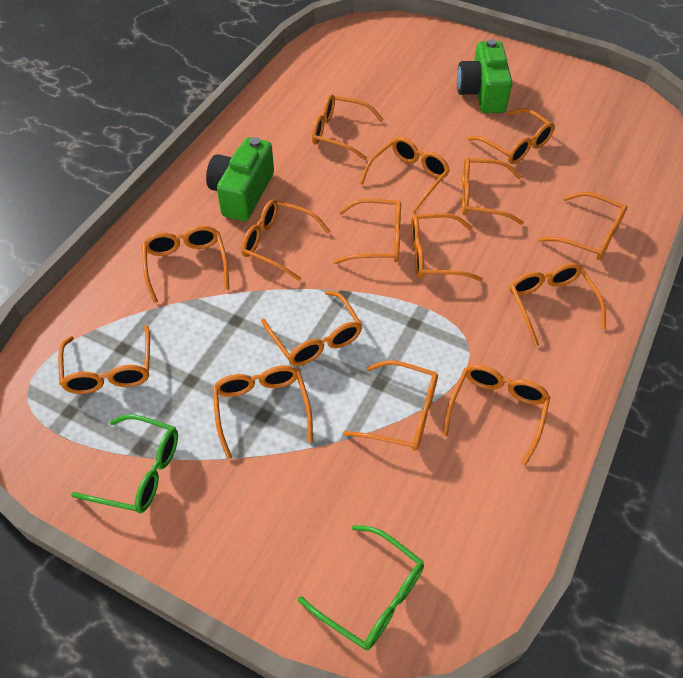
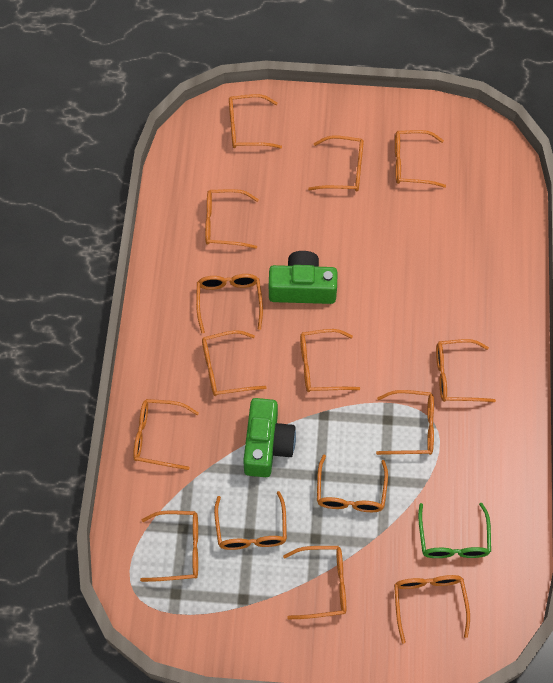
green glasses: 2 -> 1

